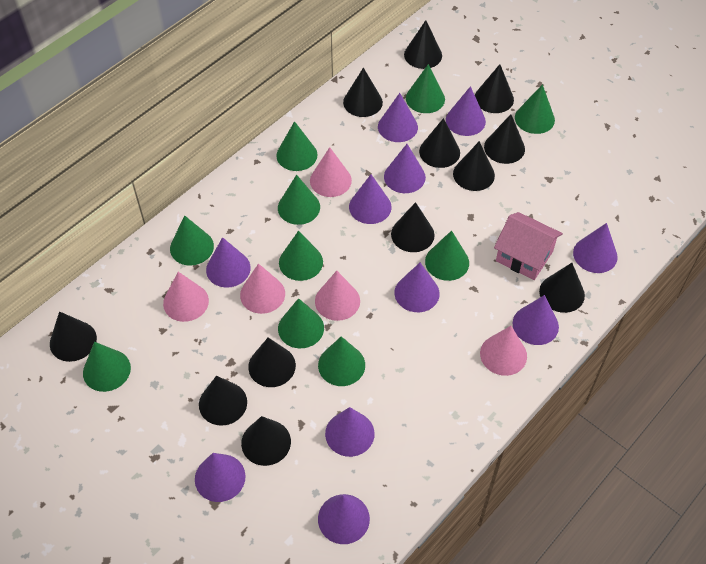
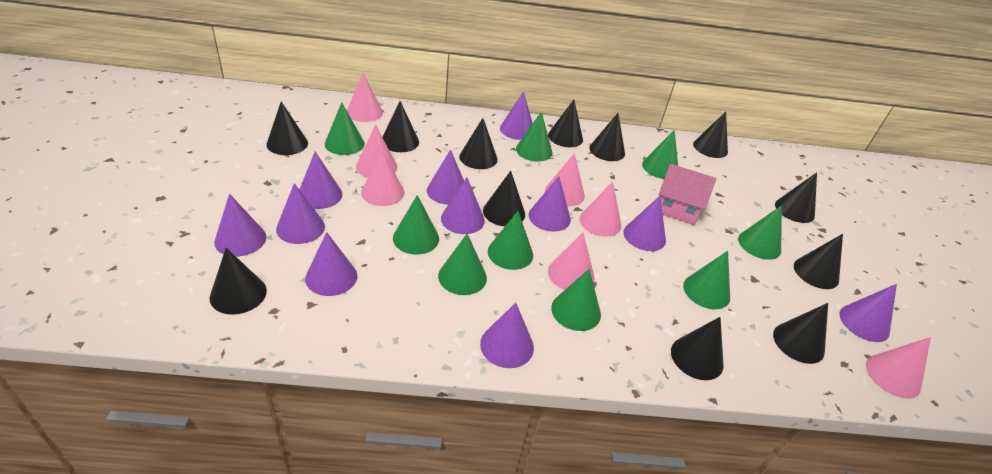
green cone: 10 -> 9
pink cone: 5 -> 7

